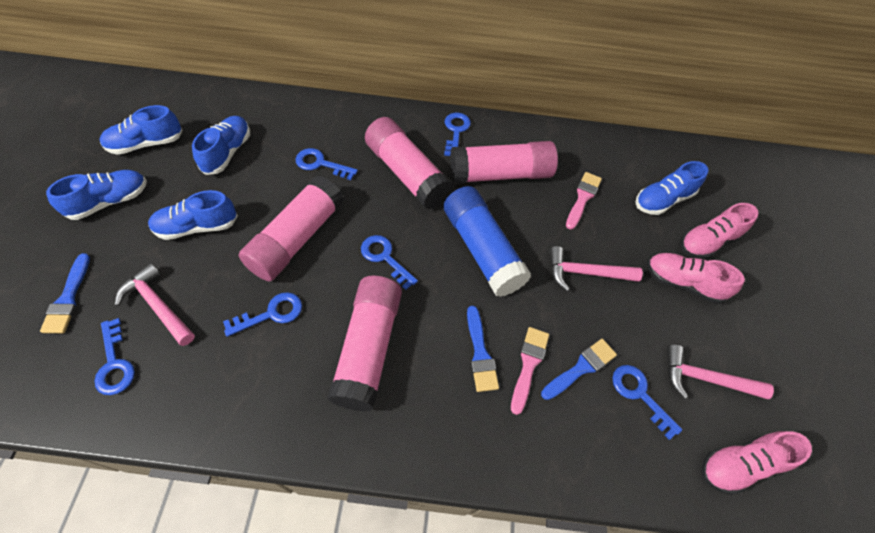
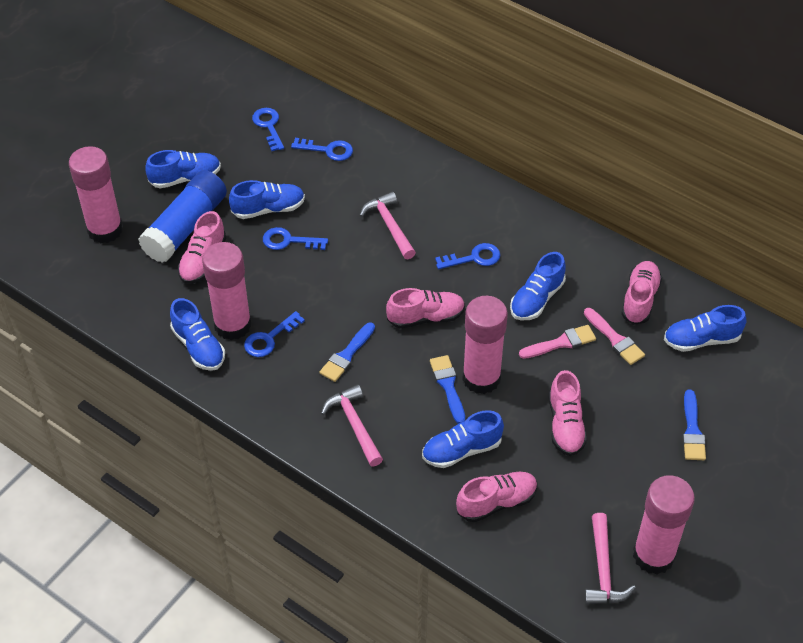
blue key: 6 -> 5
blue shoe: 5 -> 6
pink shoe: 3 -> 5

